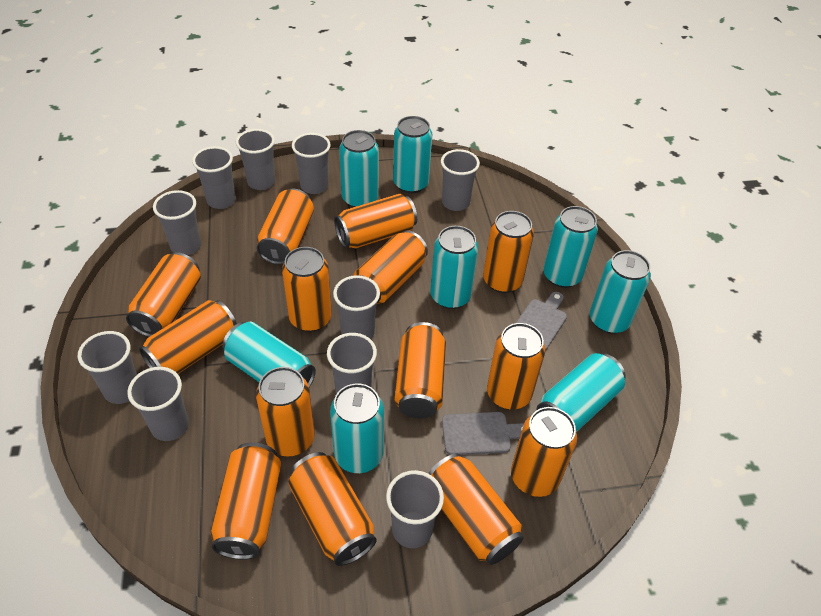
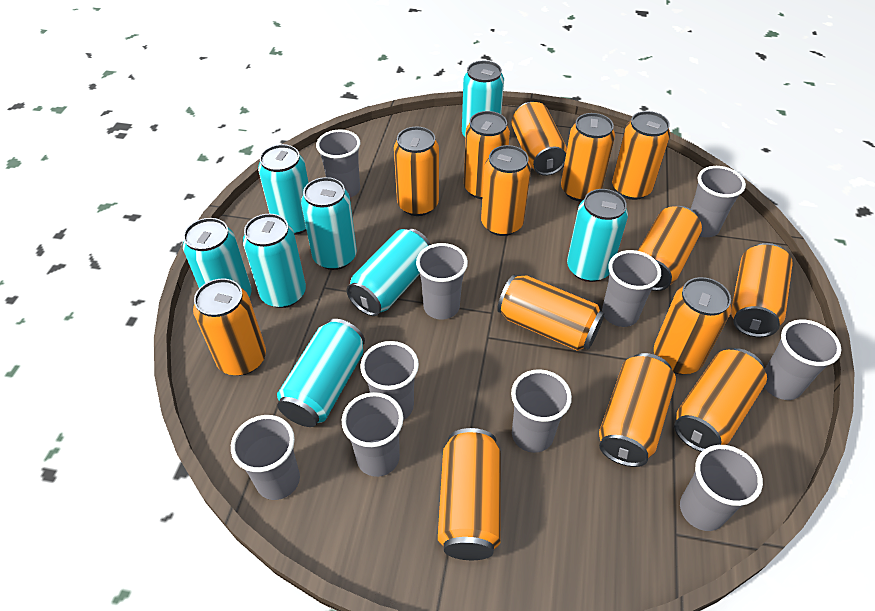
grey cutting board: 2 -> 0

